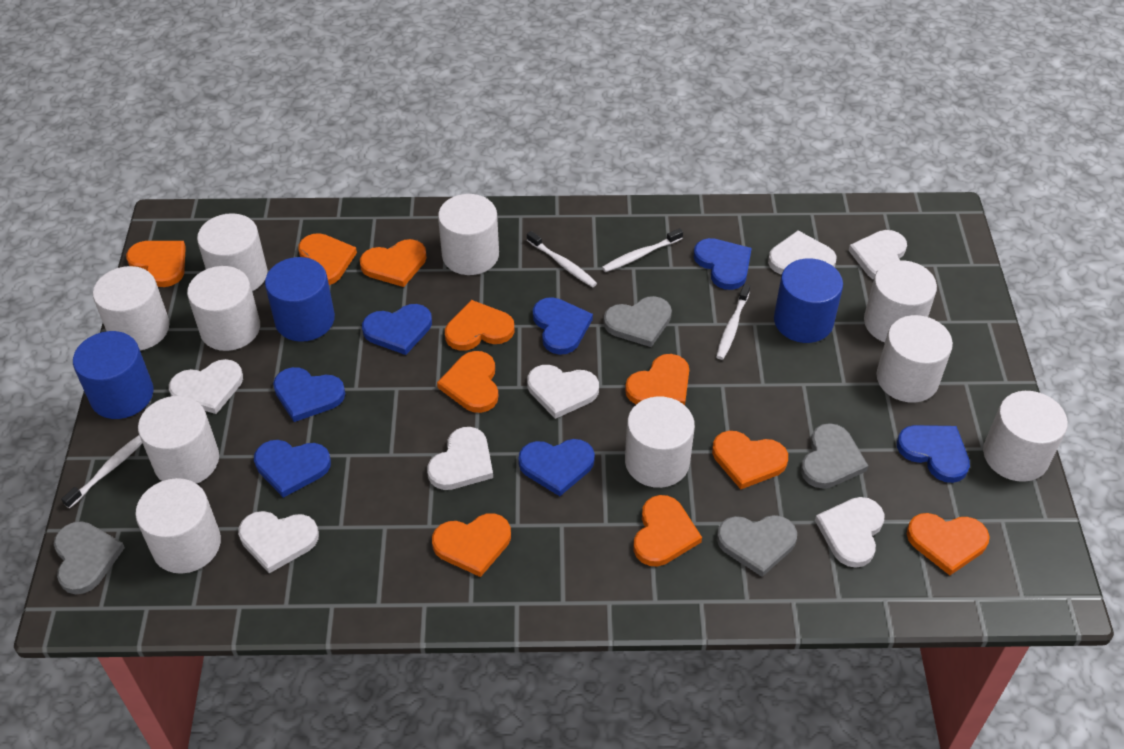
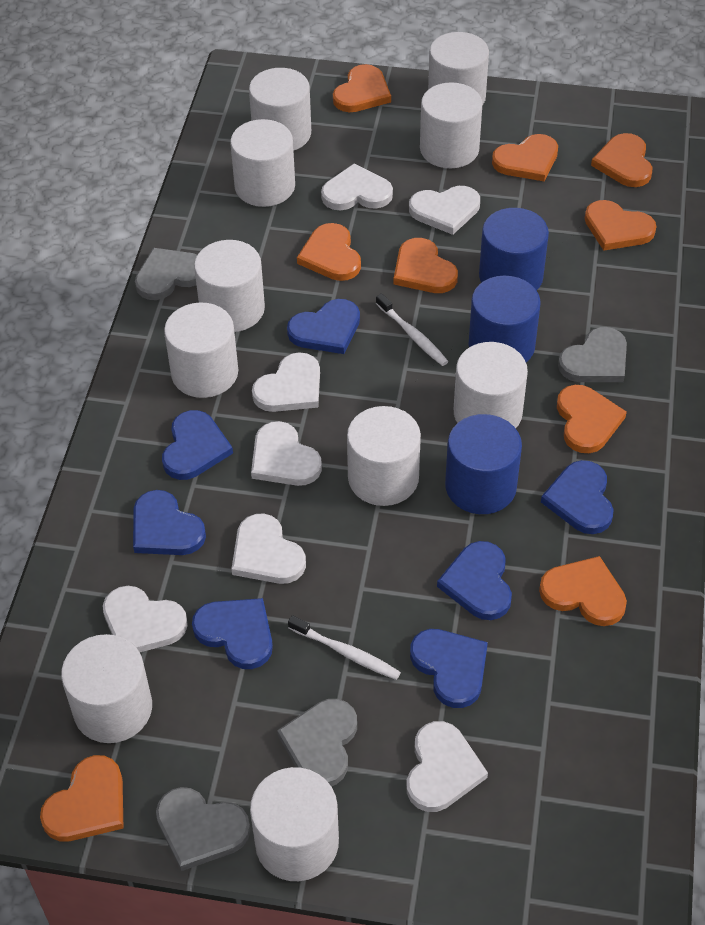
orange heart: 10 -> 9
white toothbrush: 4 -> 2

